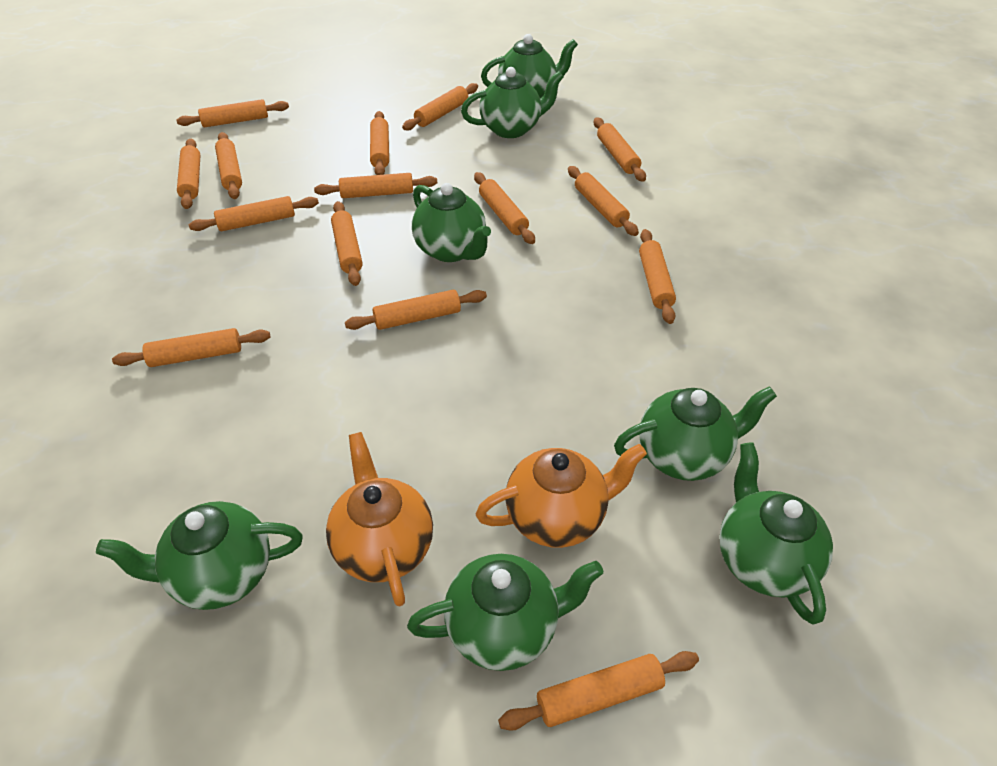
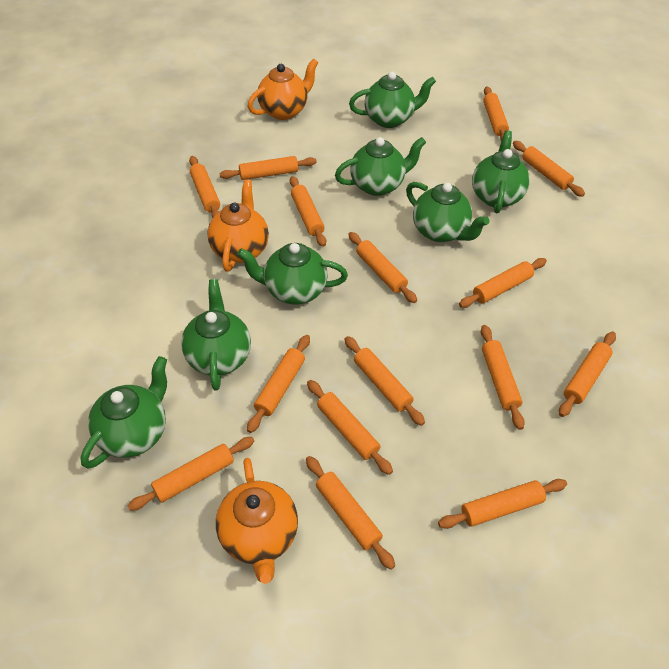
orange teapot: 2 -> 3

